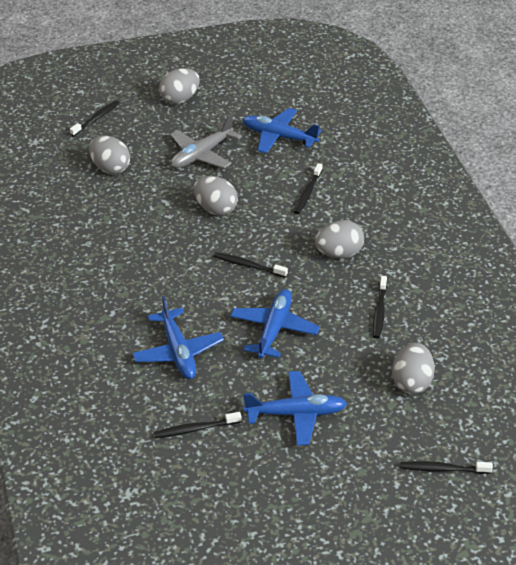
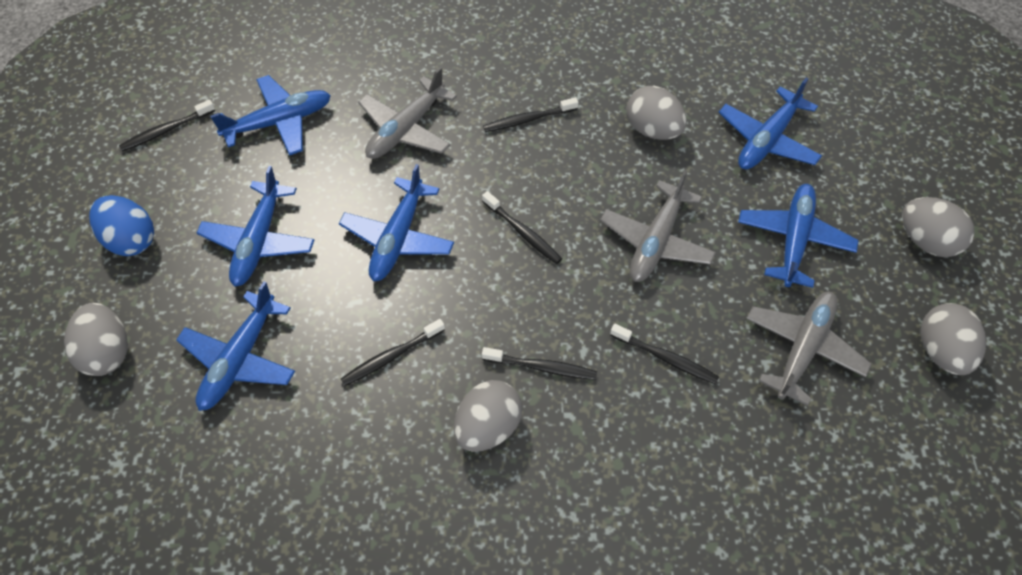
blue egg: 0 -> 1
blue plane: 4 -> 6
grey plane: 1 -> 3

